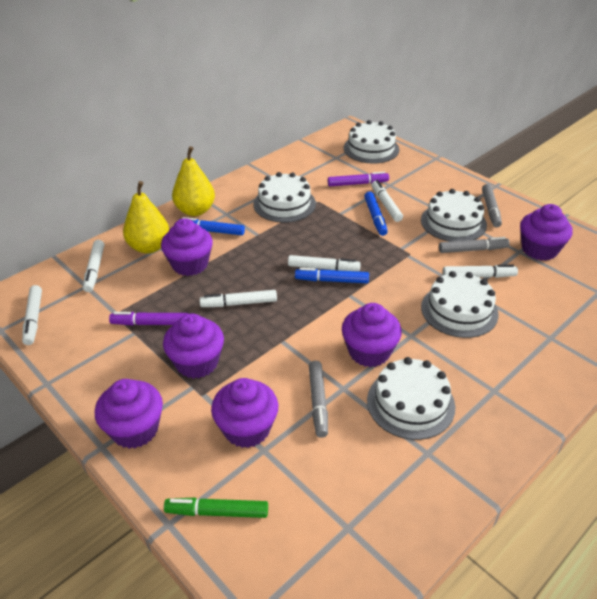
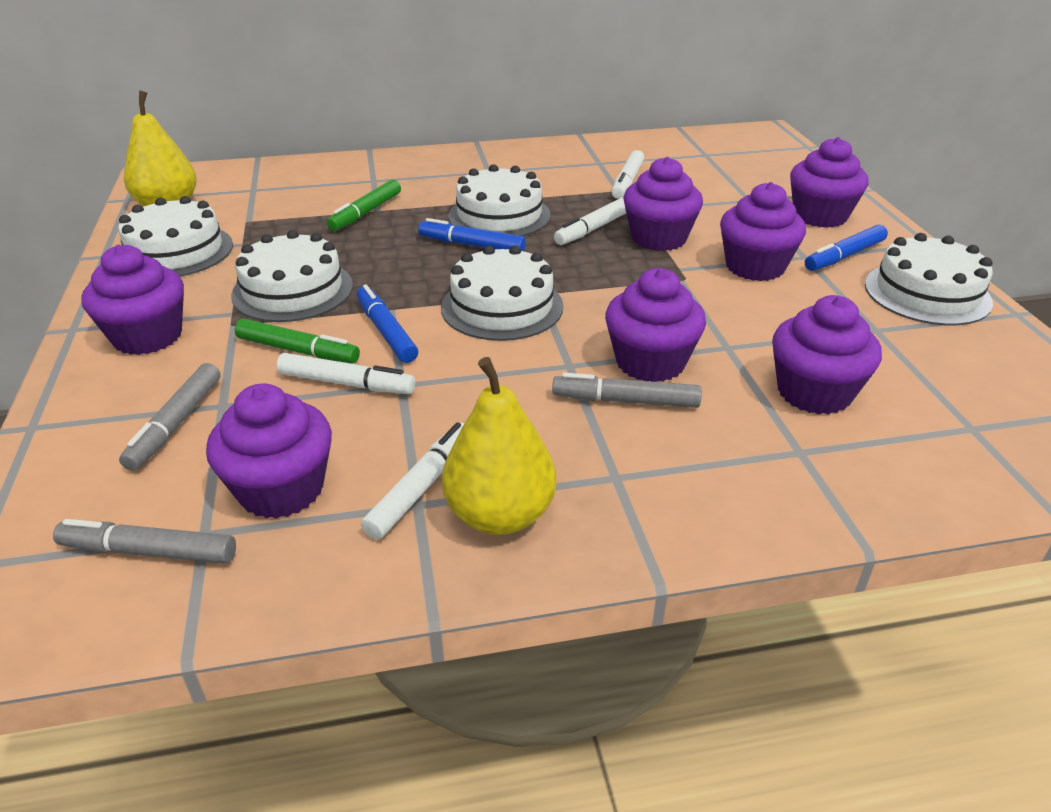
green marker: 1 -> 2
purple cupcake: 6 -> 7
purple marker: 2 -> 0
white marker: 6 -> 4

